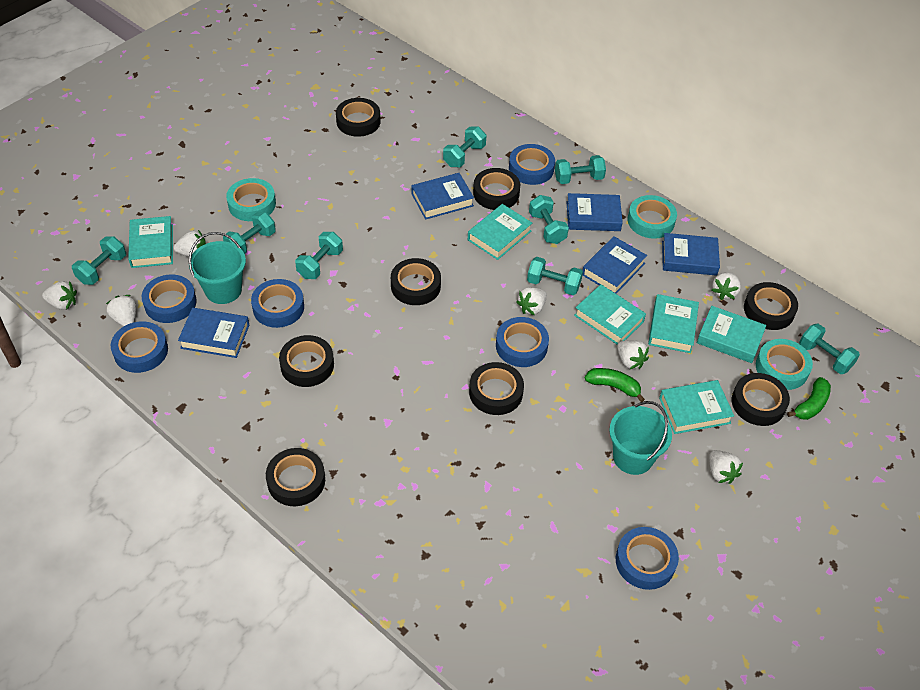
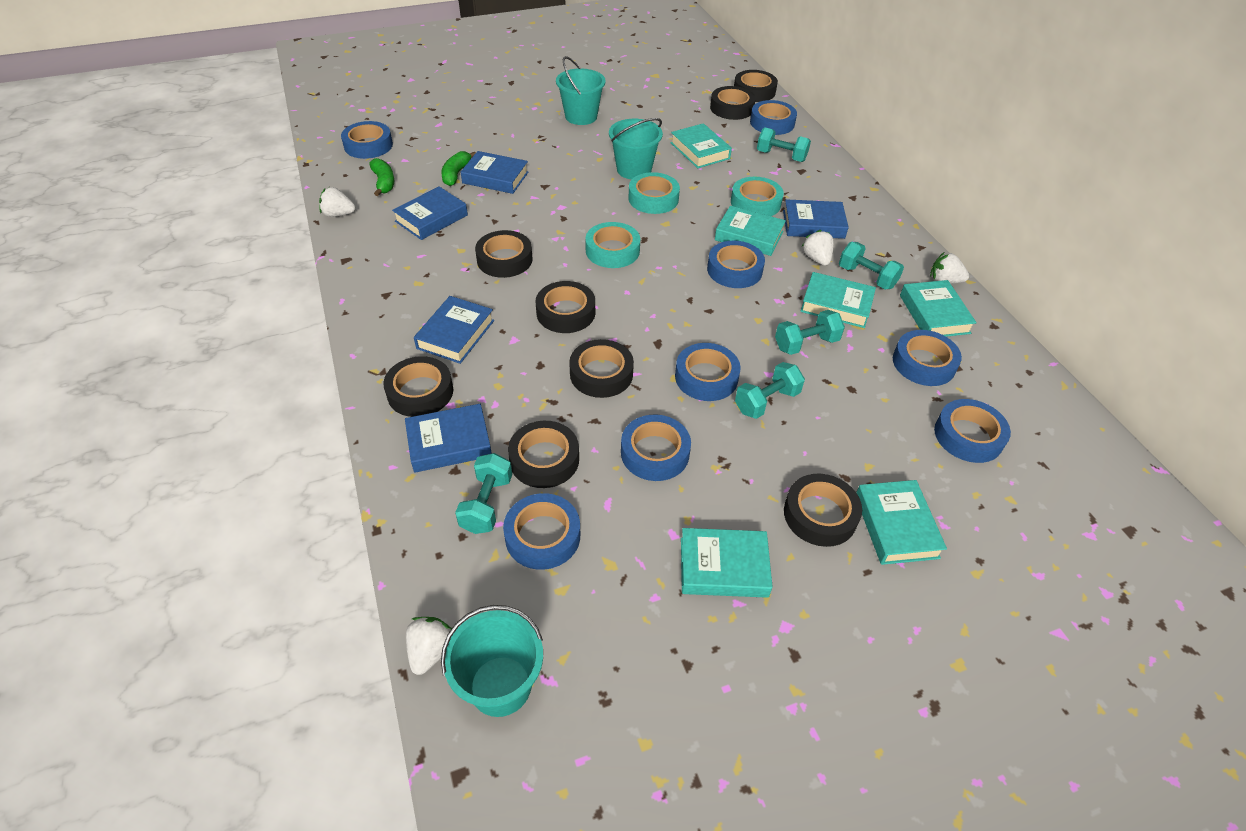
blue tape: 6 -> 8
turquoise bucket: 2 -> 3
turquoise dumbbell: 8 -> 5
white strawberry: 7 -> 4

